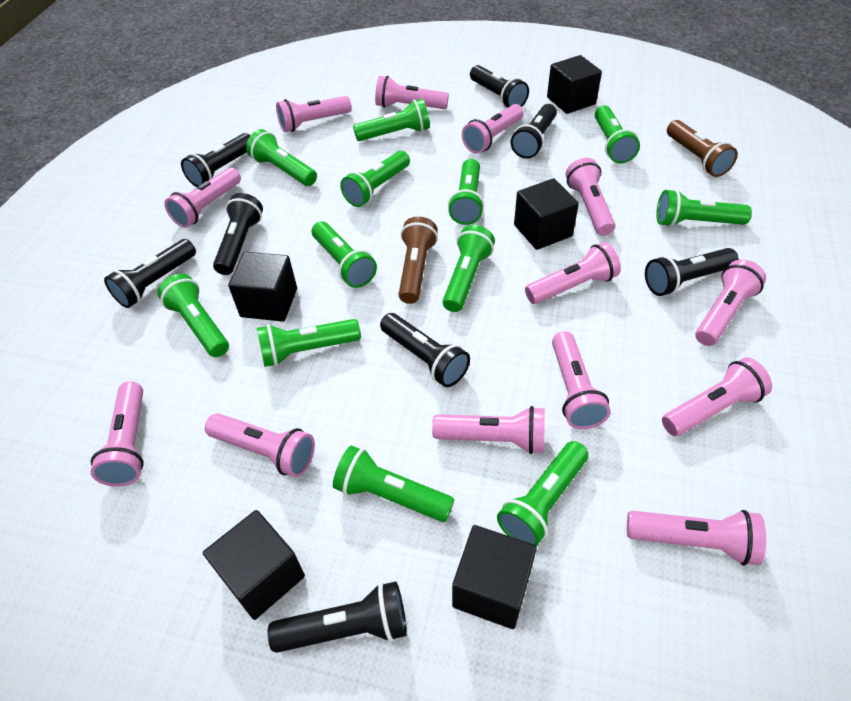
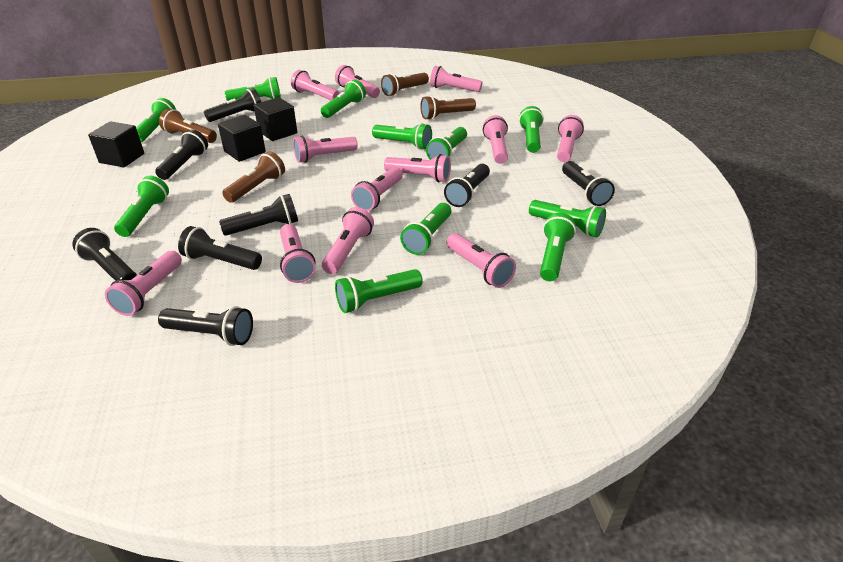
black cube: 5 -> 3
brown flashlight: 2 -> 4
green flashlight: 12 -> 11
pink flashlight: 13 -> 12

